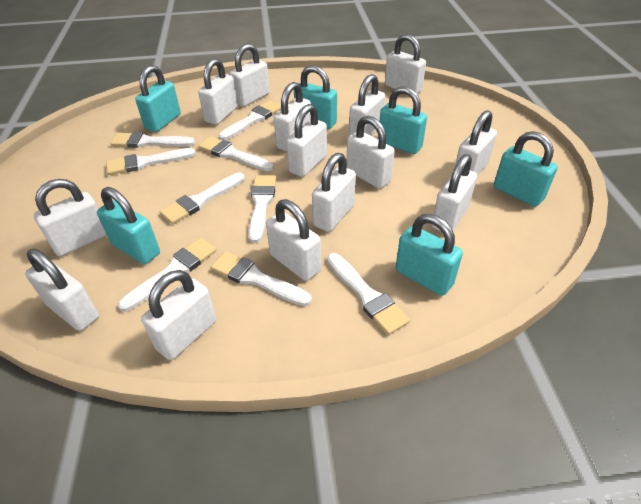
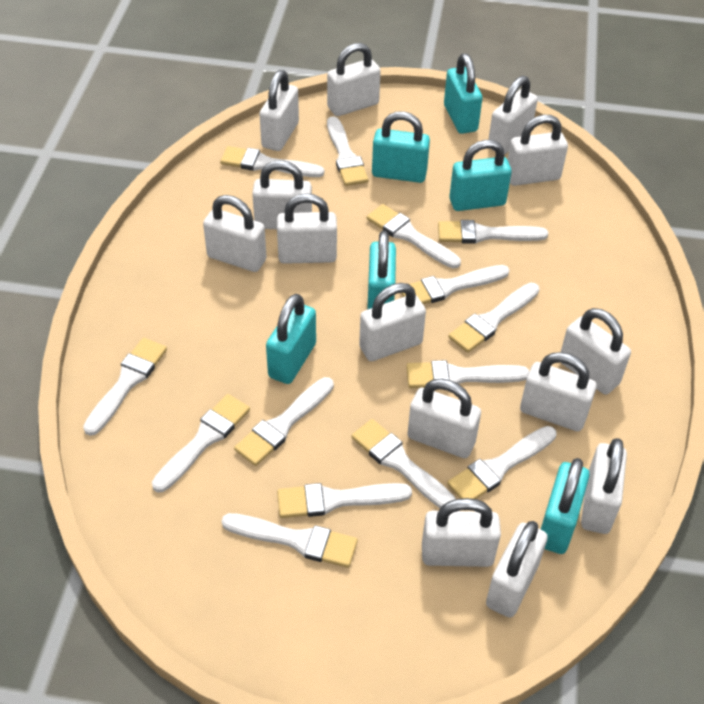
white brush: 9 -> 14

